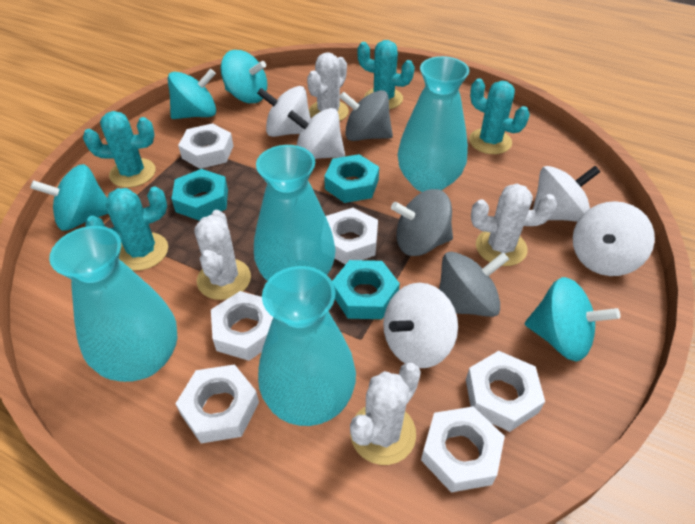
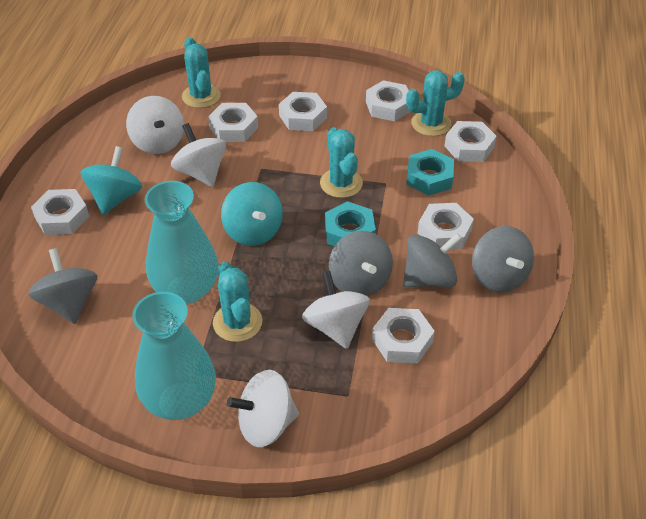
grey spinning top: 3 -> 4
turquoise nut: 3 -> 2
turquoise spinning top: 4 -> 2
turquoise vase: 4 -> 2
white cactus: 4 -> 0
white nut: 6 -> 7
white spinning top: 5 -> 4

